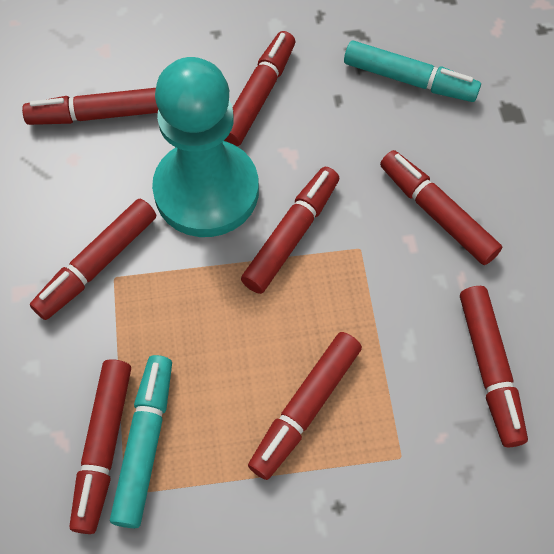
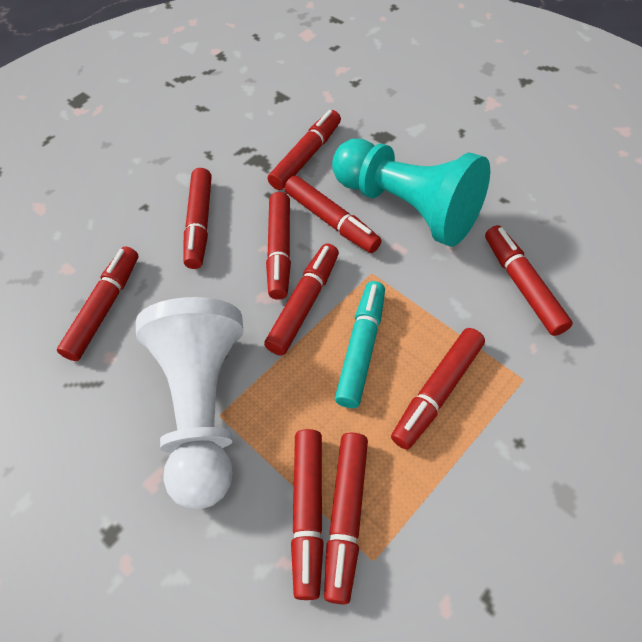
red marker: 8 -> 10
turquoise marker: 2 -> 1
white pawn: 0 -> 1

